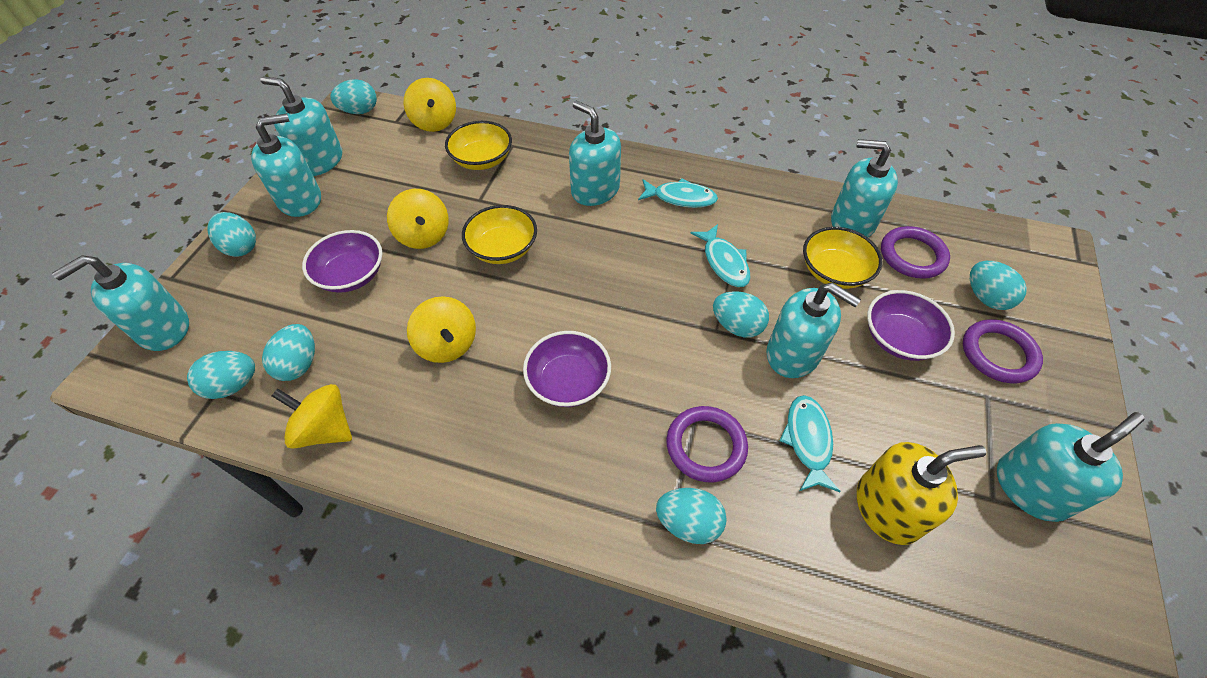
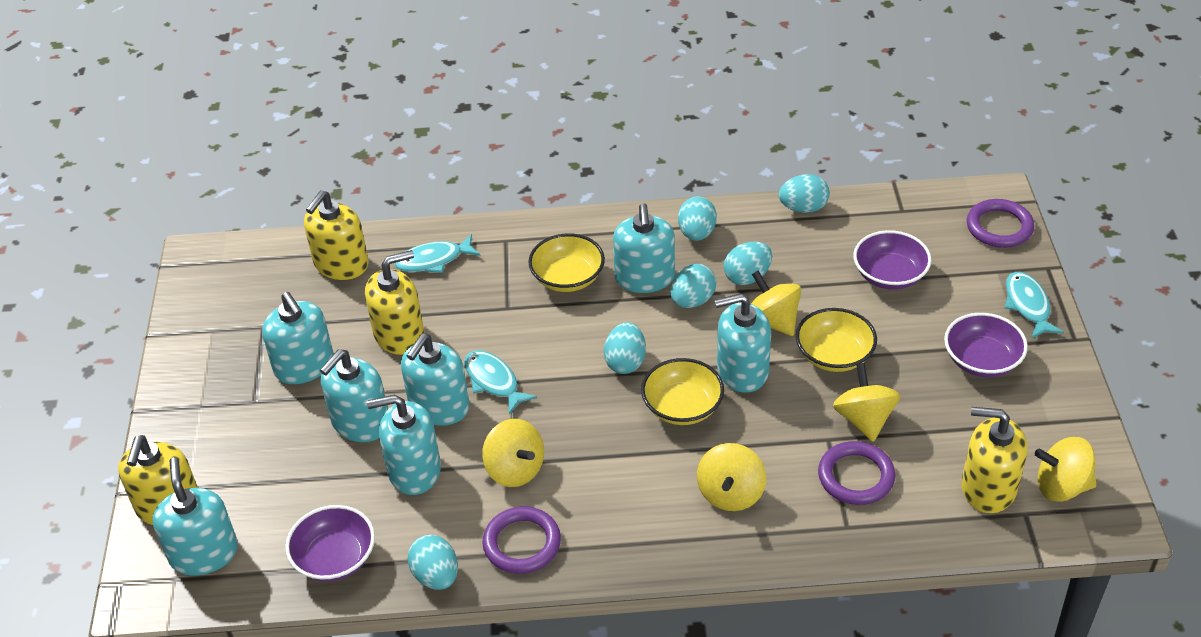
turquoise egg: 7 -> 6
yellow soap dispenser: 1 -> 4
yellow spinning top: 4 -> 5

